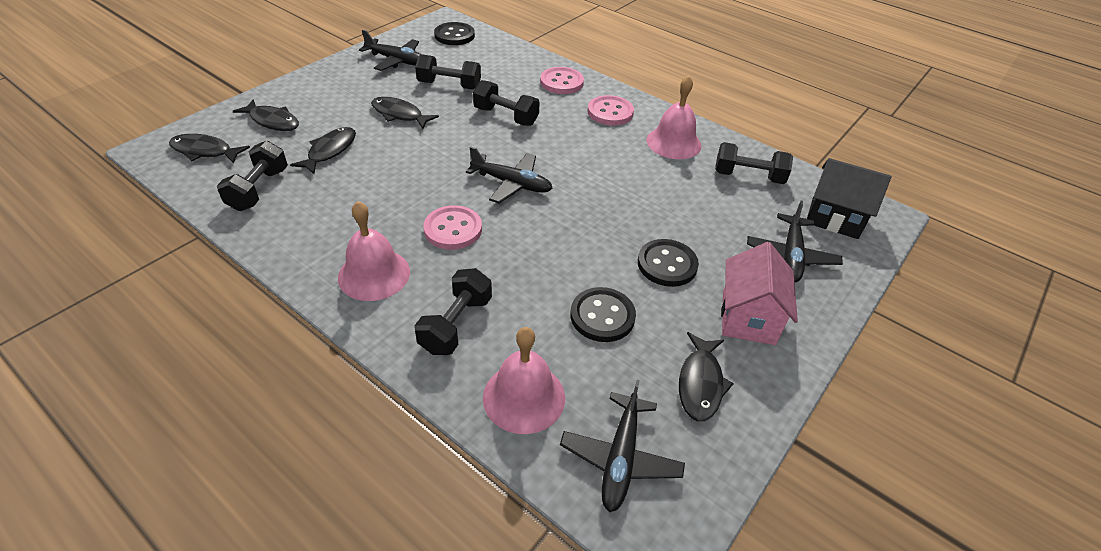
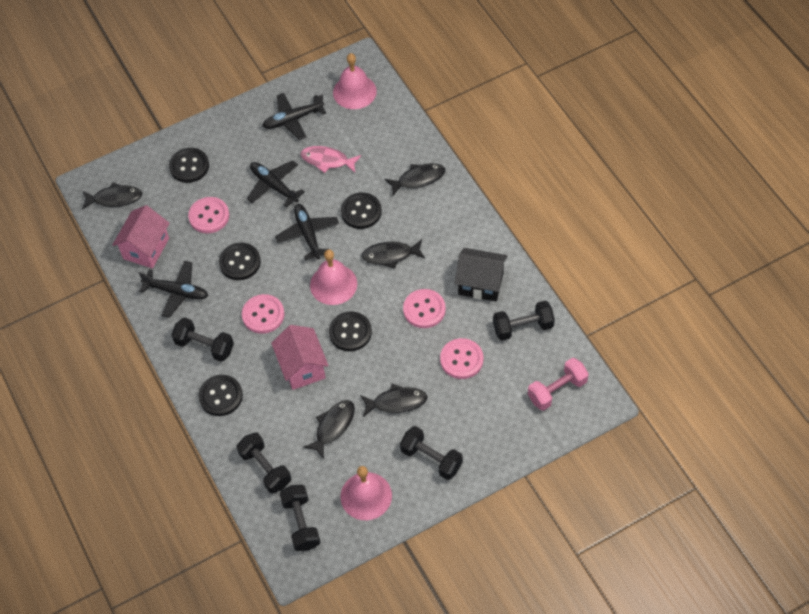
black button: 3 -> 5
pink button: 3 -> 4
pink dumbbell: 0 -> 1
pink fish: 0 -> 1
pink house: 1 -> 2

